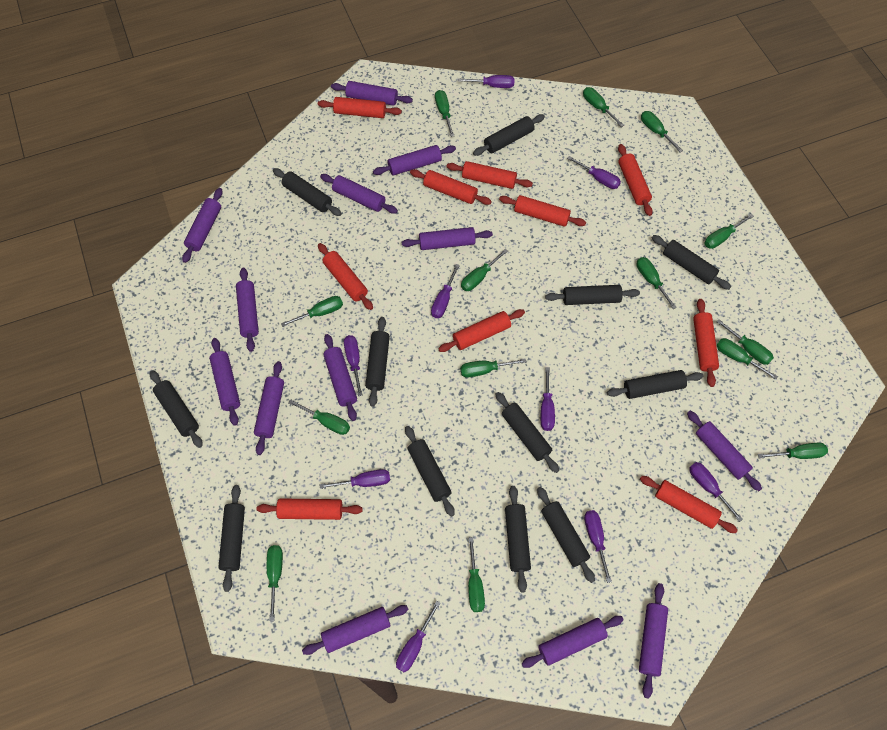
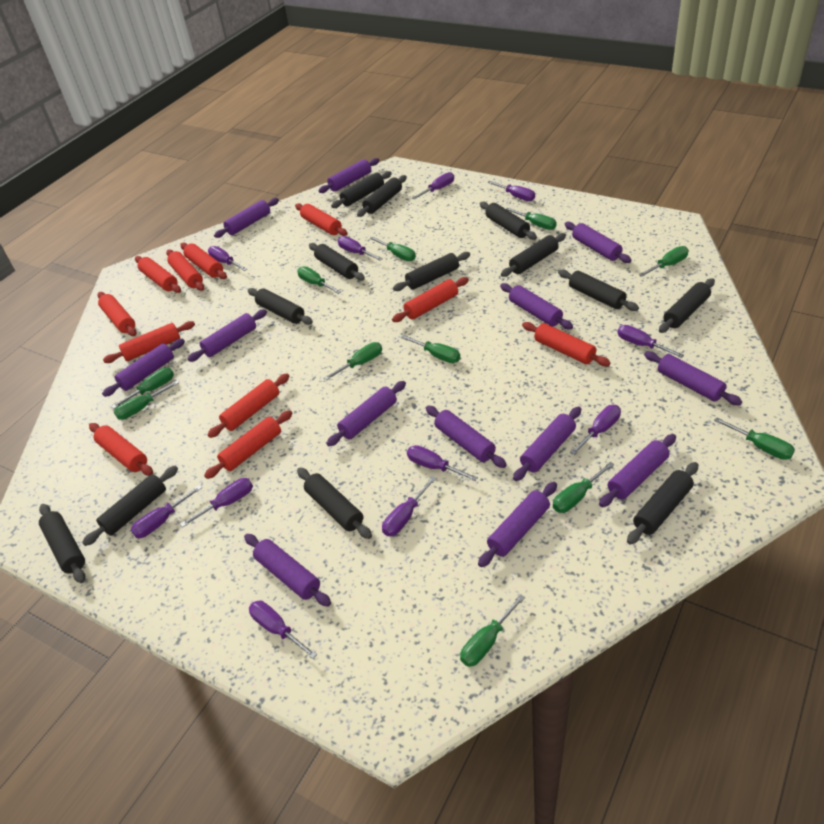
black rolling pin: 12 -> 13
green screwdriver: 14 -> 11
purple screwdriver: 9 -> 11
red rolling pin: 10 -> 11

